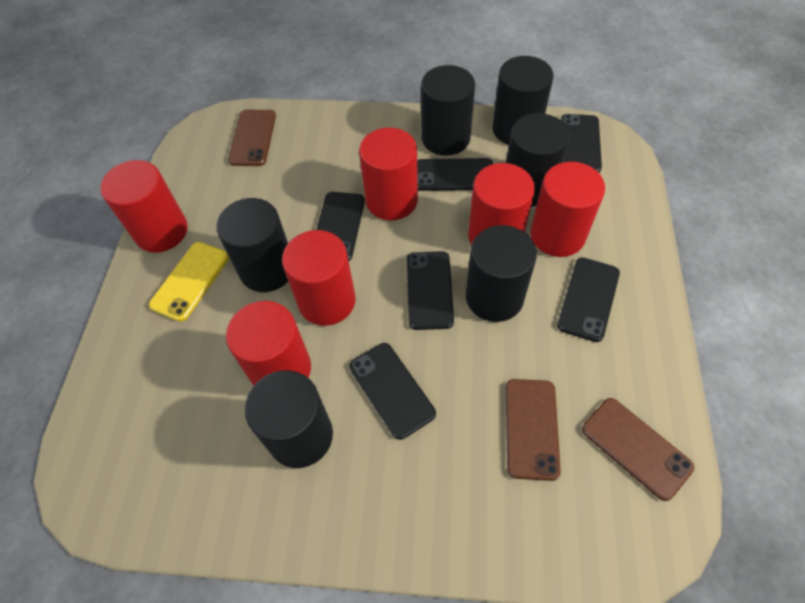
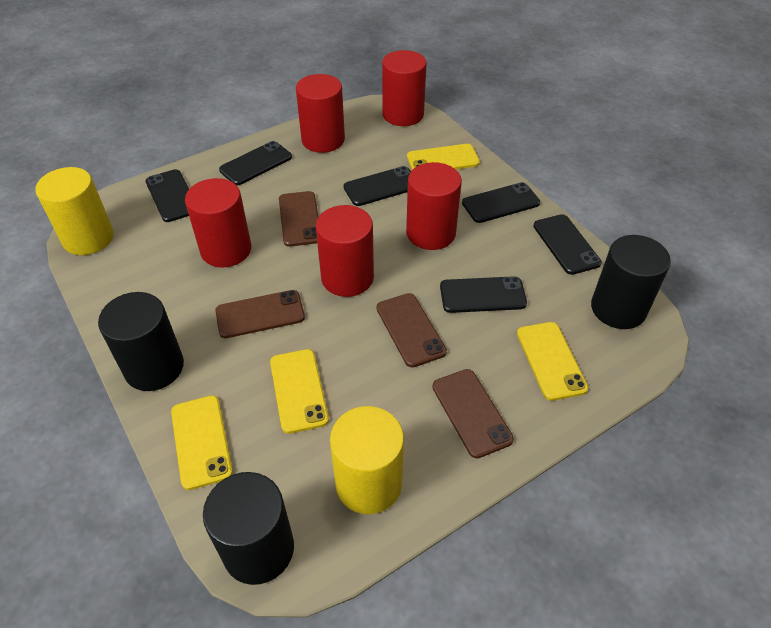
black cylinder: 6 -> 3
brown phone: 3 -> 4
red cylinder: 6 -> 5
yellow cylinder: 0 -> 2
yellow phone: 1 -> 4

